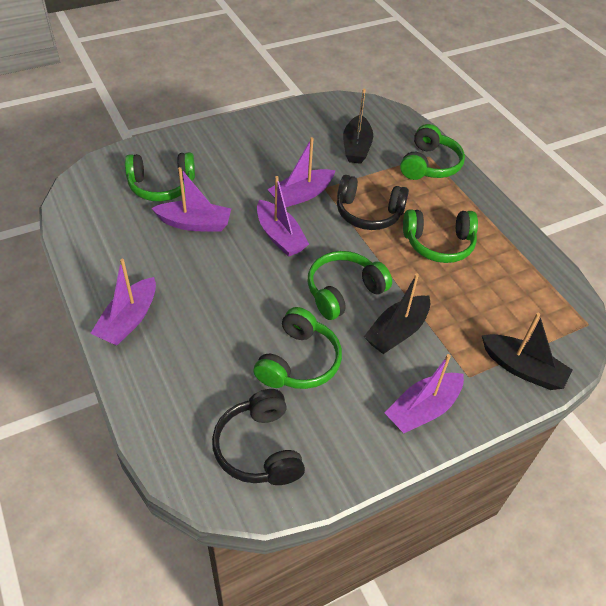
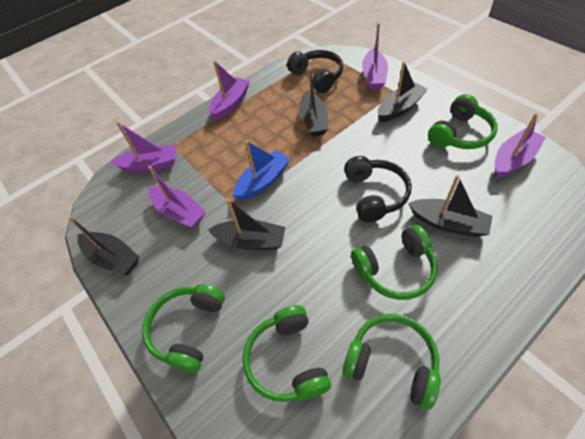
black boat: 3 -> 5
blue boat: 0 -> 1

